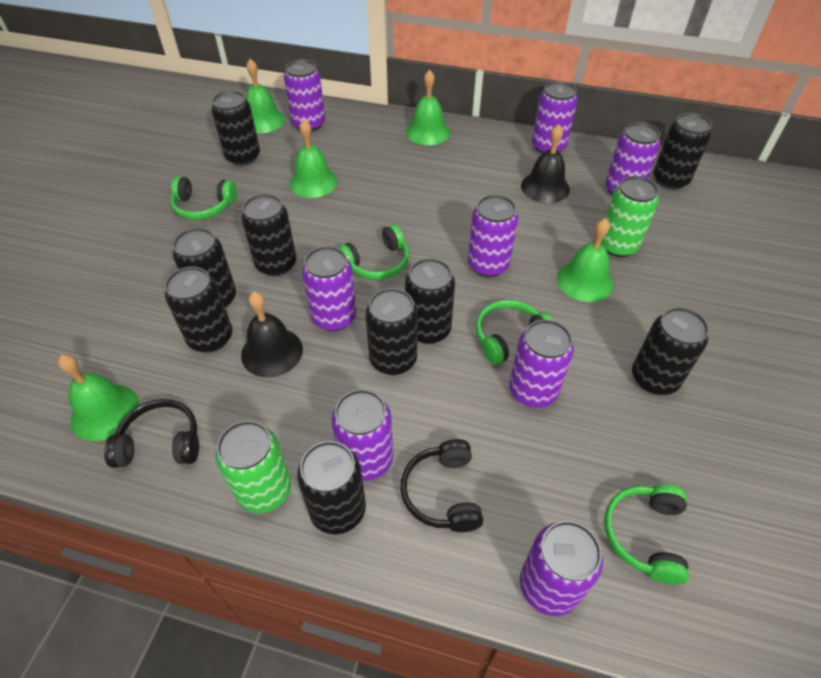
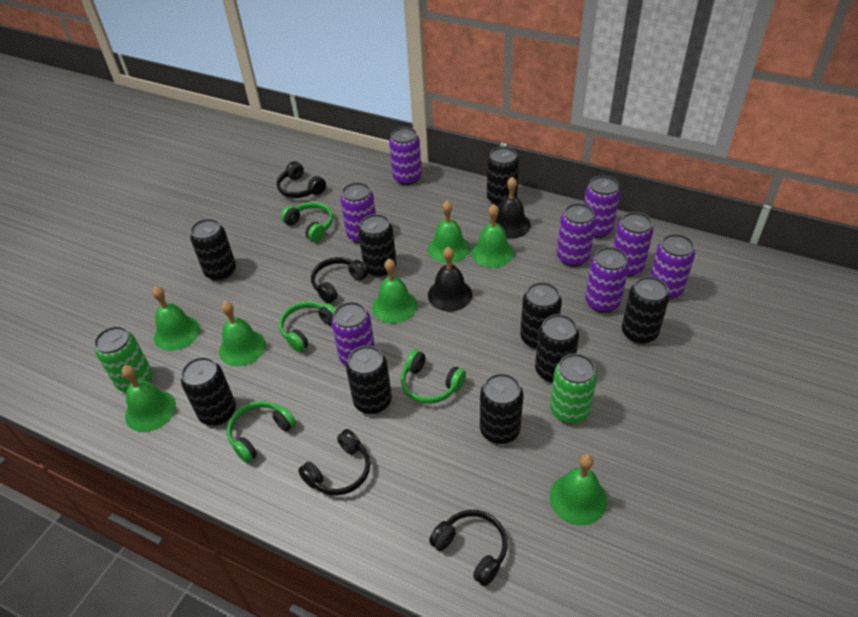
black headphones: 2 -> 4
green bell: 5 -> 7

